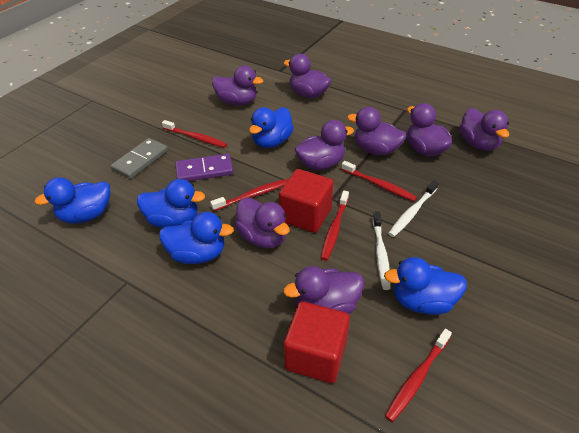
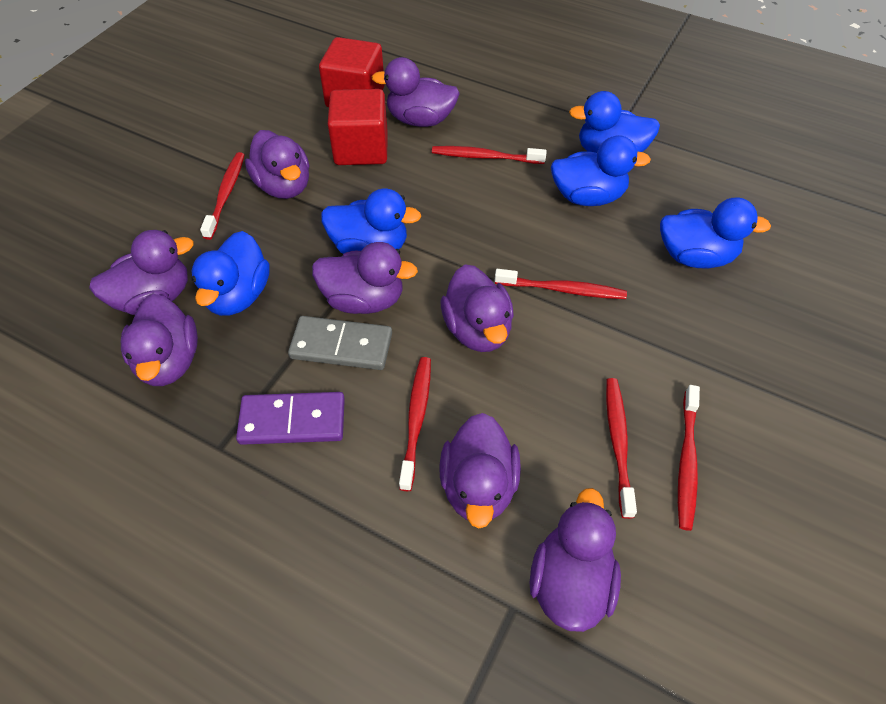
red toothbrush: 5 -> 6
white toothbrush: 2 -> 0

